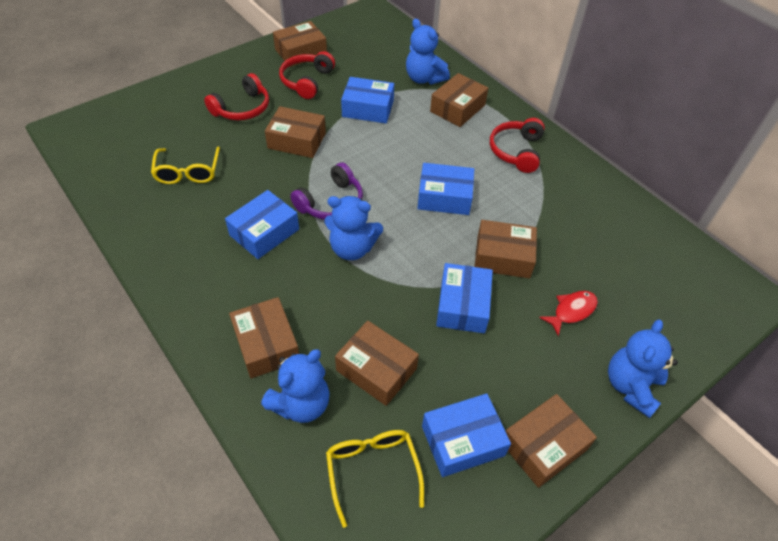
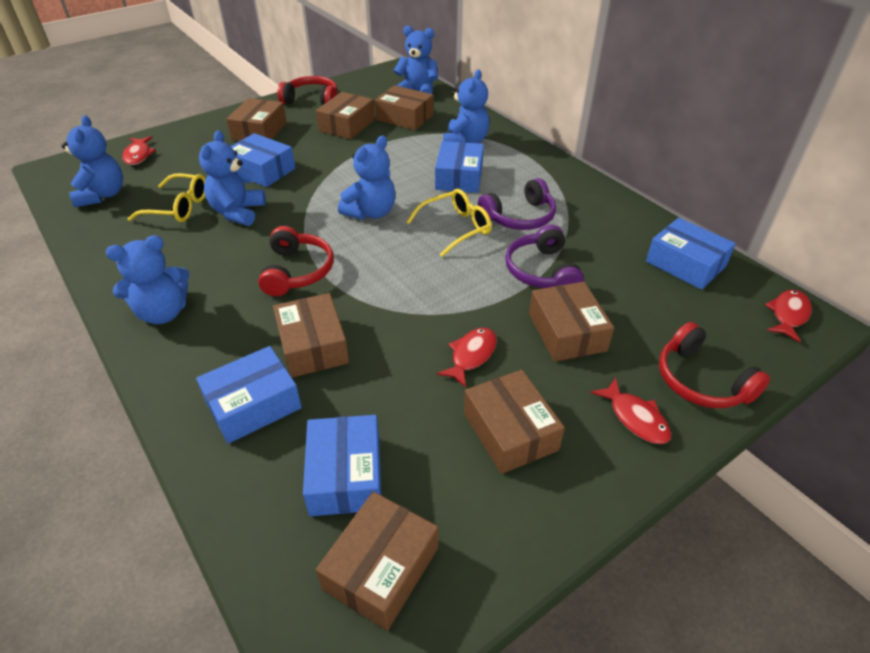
blue teddy bear: 4 -> 6
purple headphones: 1 -> 2
red fish: 1 -> 4

